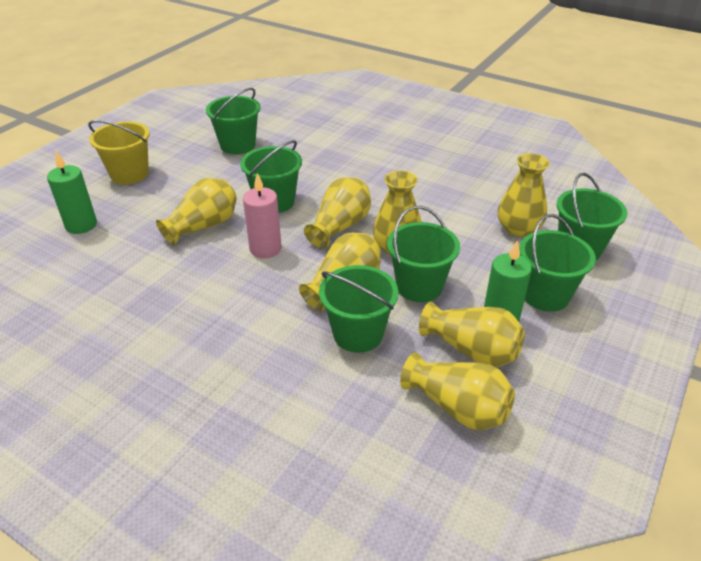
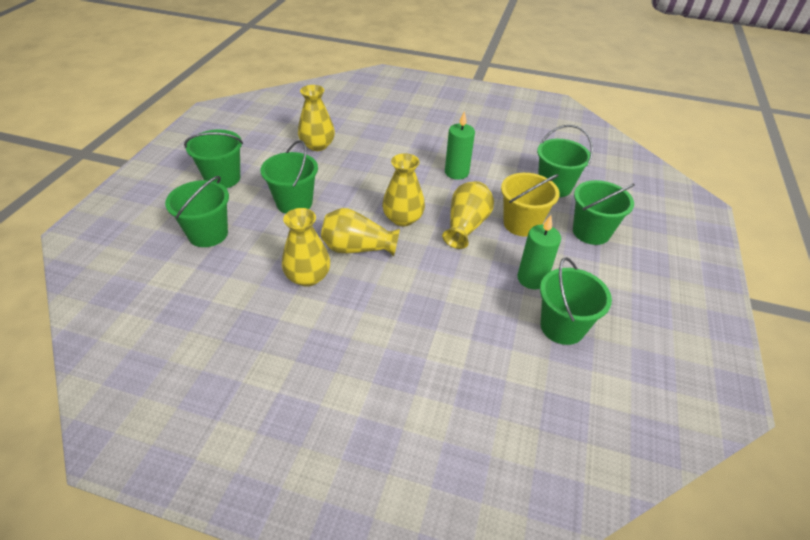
pink candle: 1 -> 0
yellow vase: 7 -> 5

